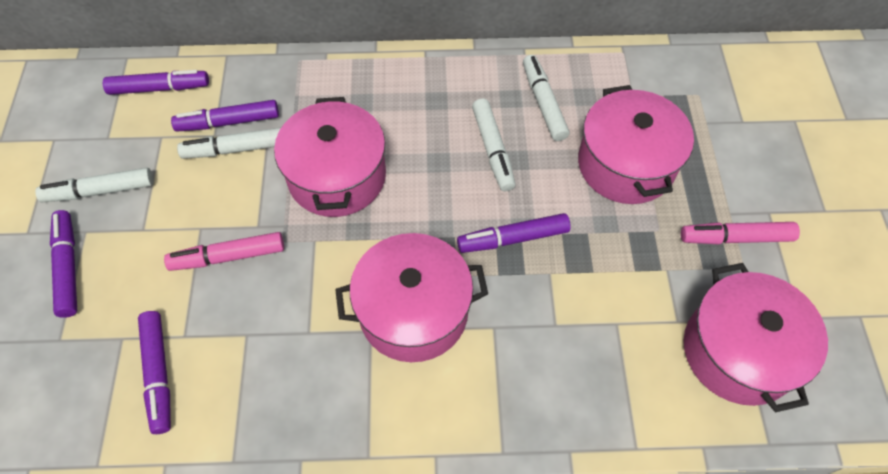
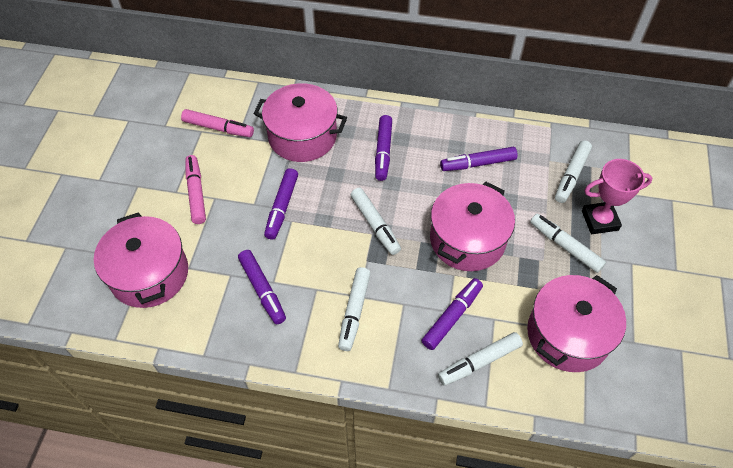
pink trophy: 0 -> 1
white marker: 4 -> 5

